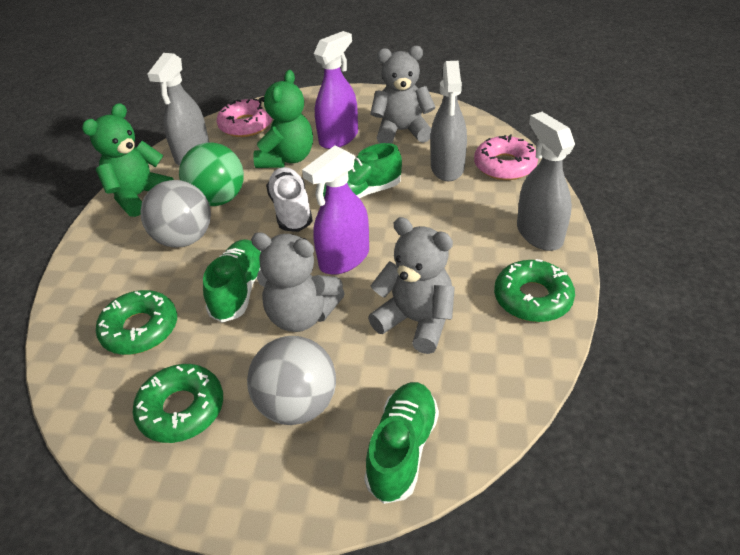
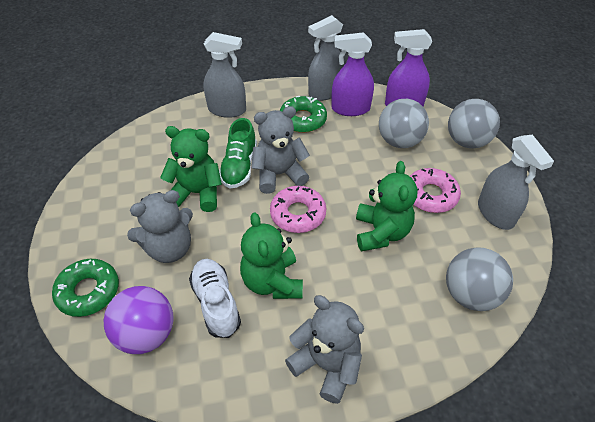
green ball: 1 -> 0
green donut: 3 -> 2
green shoe: 3 -> 1
green teddy bear: 2 -> 3
grey ball: 2 -> 3
purple ball: 0 -> 1

